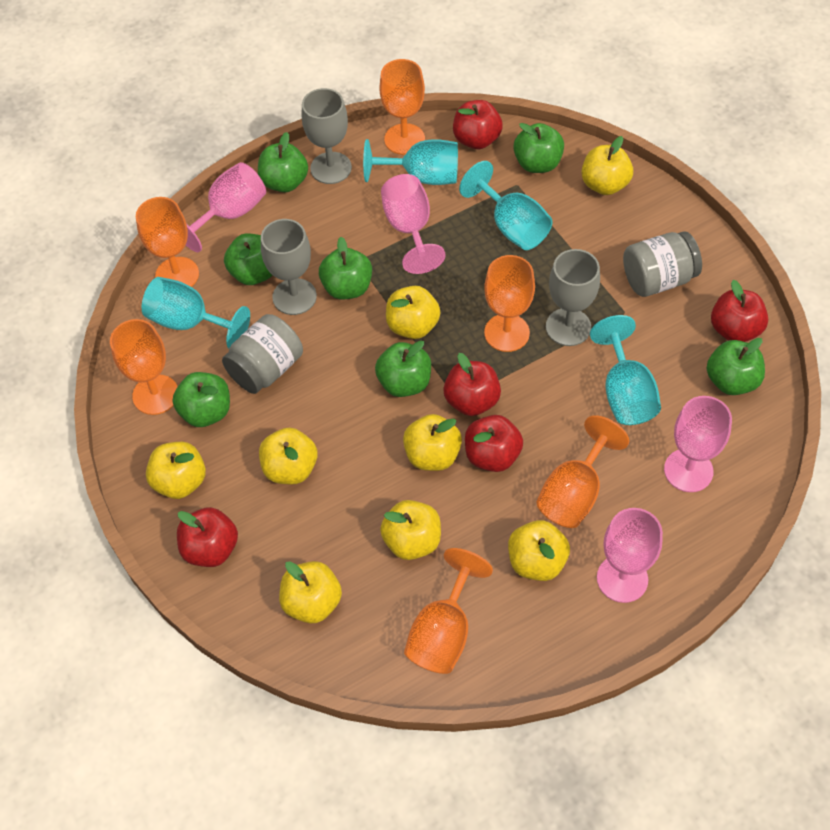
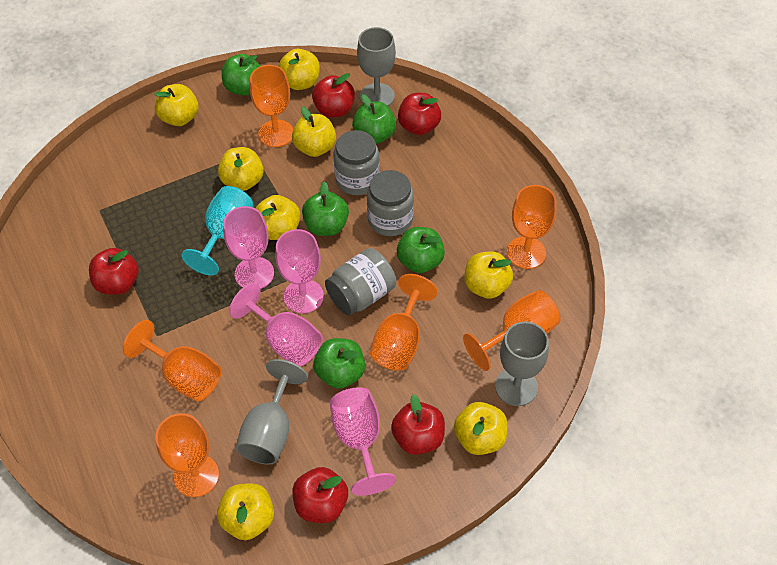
green apple: 7 -> 5
grey jar: 2 -> 3
turquoise goblet: 4 -> 1

